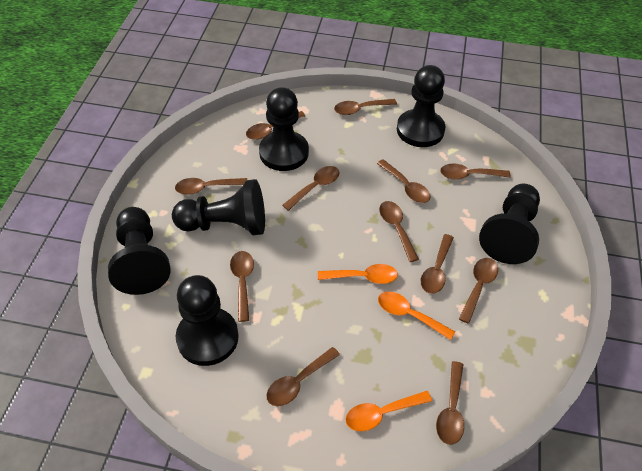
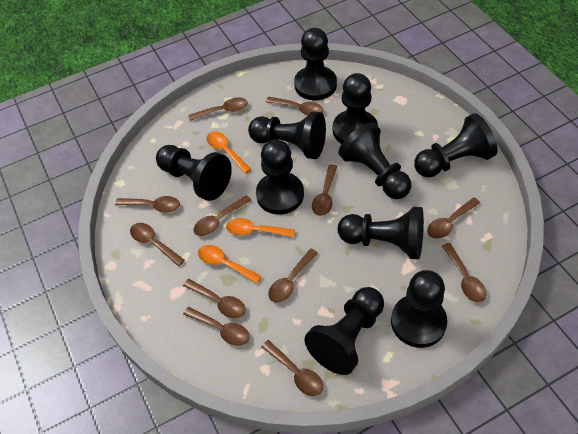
black pawn: 6 -> 10

